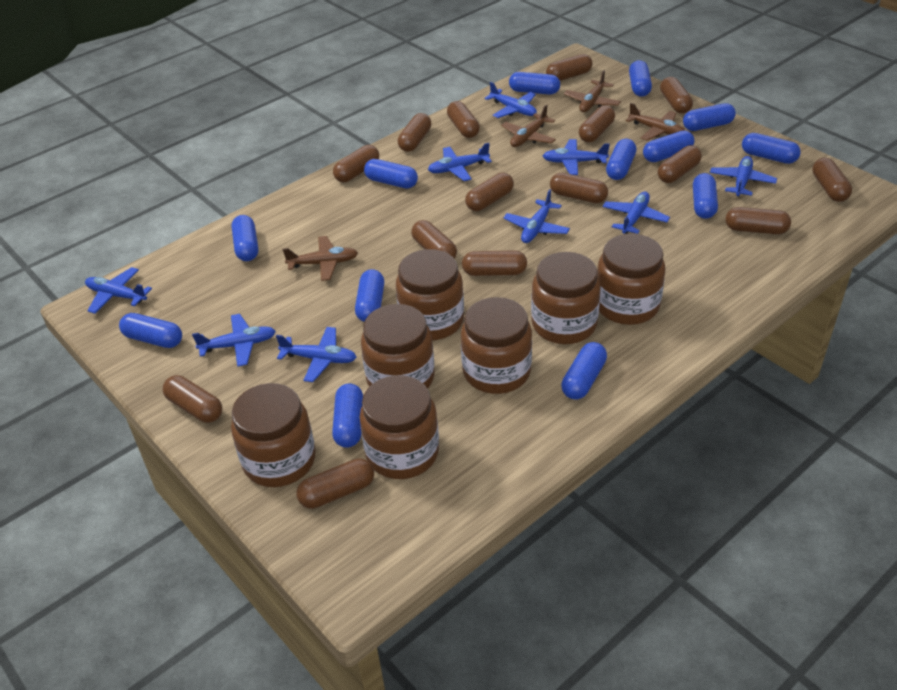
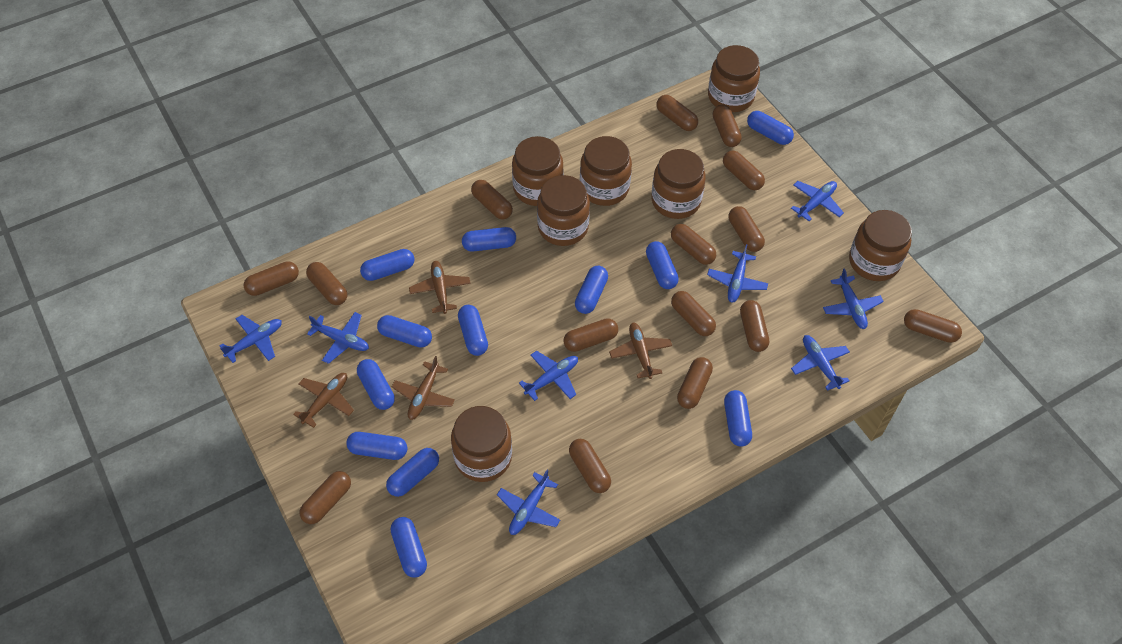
blue capsule: 13 -> 12
blue plane: 9 -> 8

